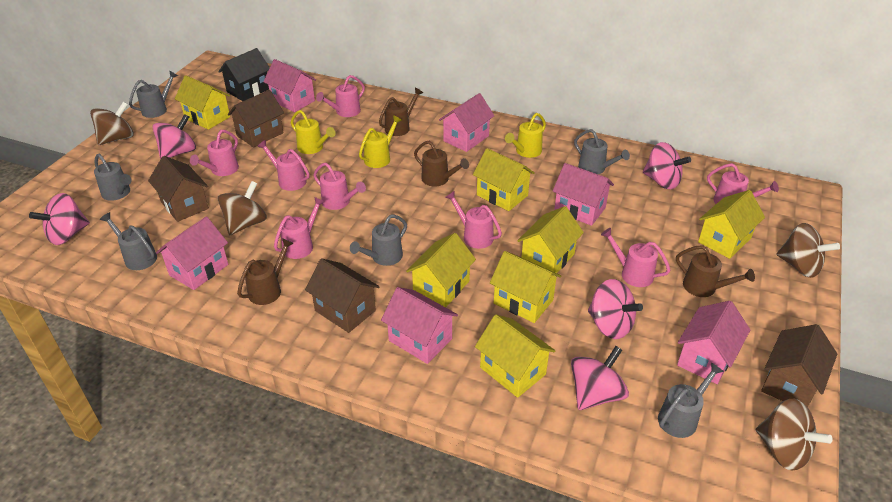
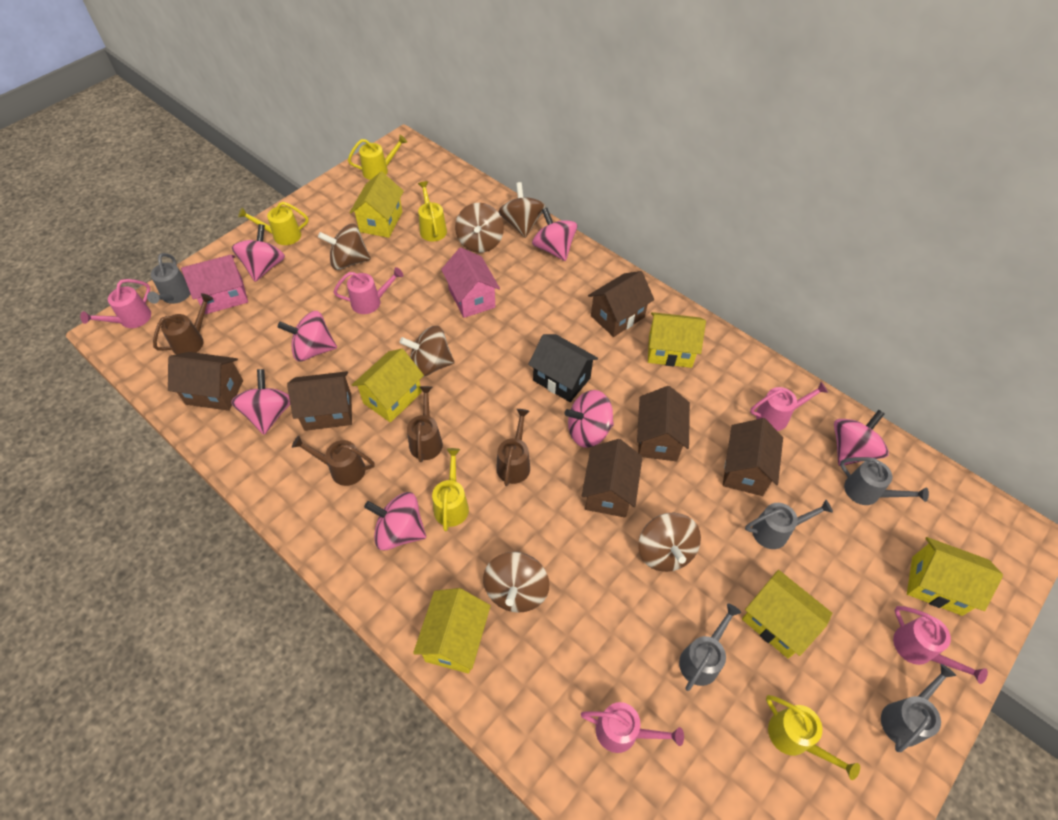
brown house: 4 -> 6
brown spinning top: 4 -> 6
grey watering can: 6 -> 5
pink house: 6 -> 2
pink spinning top: 5 -> 7
pink watering can: 8 -> 5
yellow house: 7 -> 6
yellow watering can: 3 -> 5

